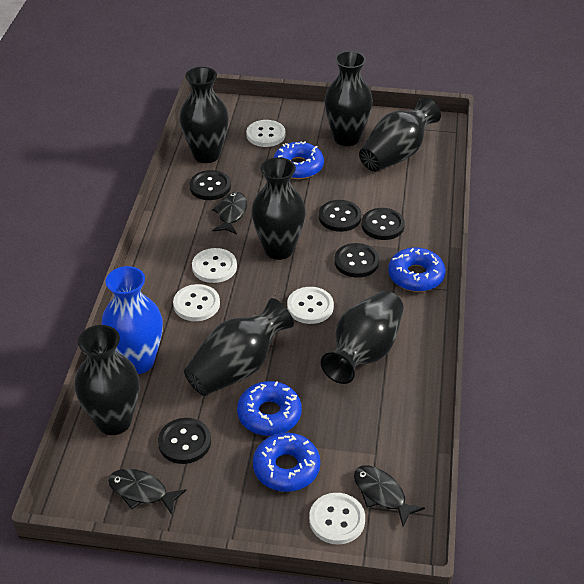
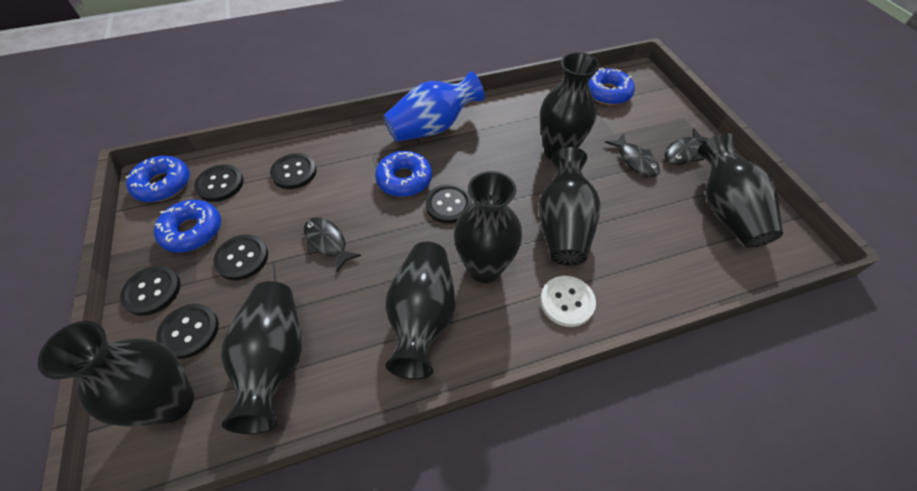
black button: 5 -> 6
white button: 5 -> 1

